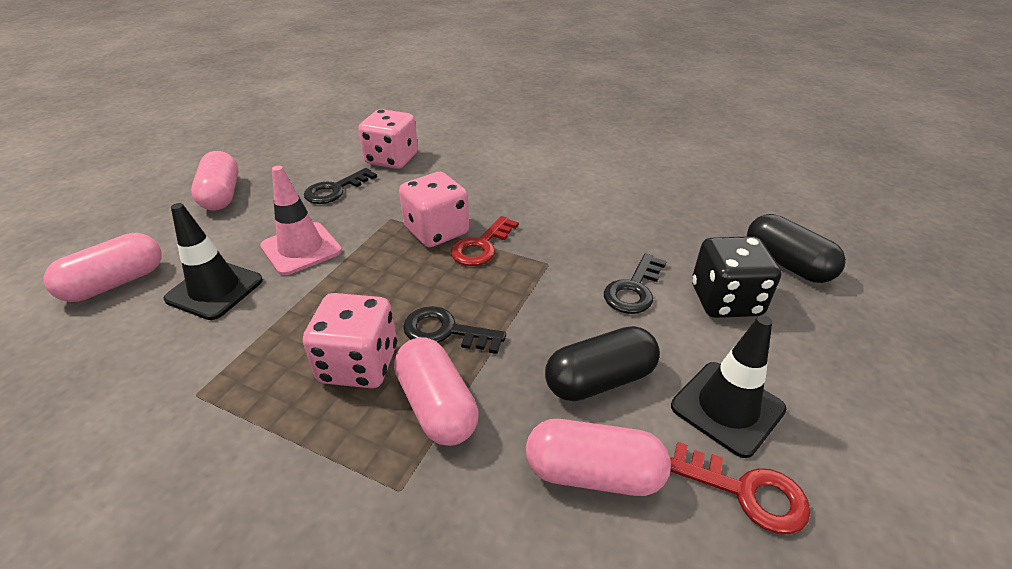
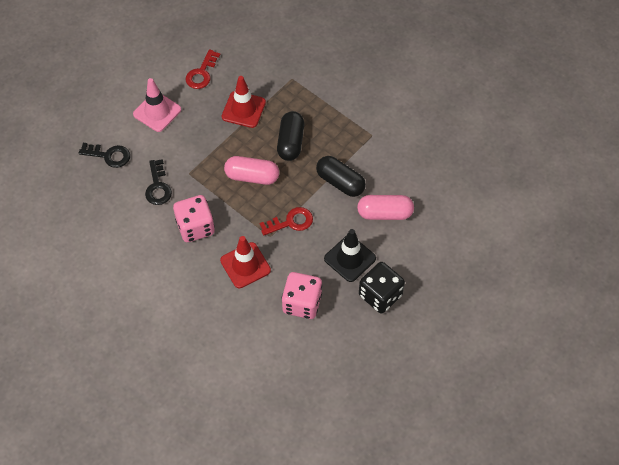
black key: 3 -> 2
black traffic cone: 2 -> 1
pink capsule: 4 -> 2
pink dice: 3 -> 2
red traffic cone: 0 -> 2

